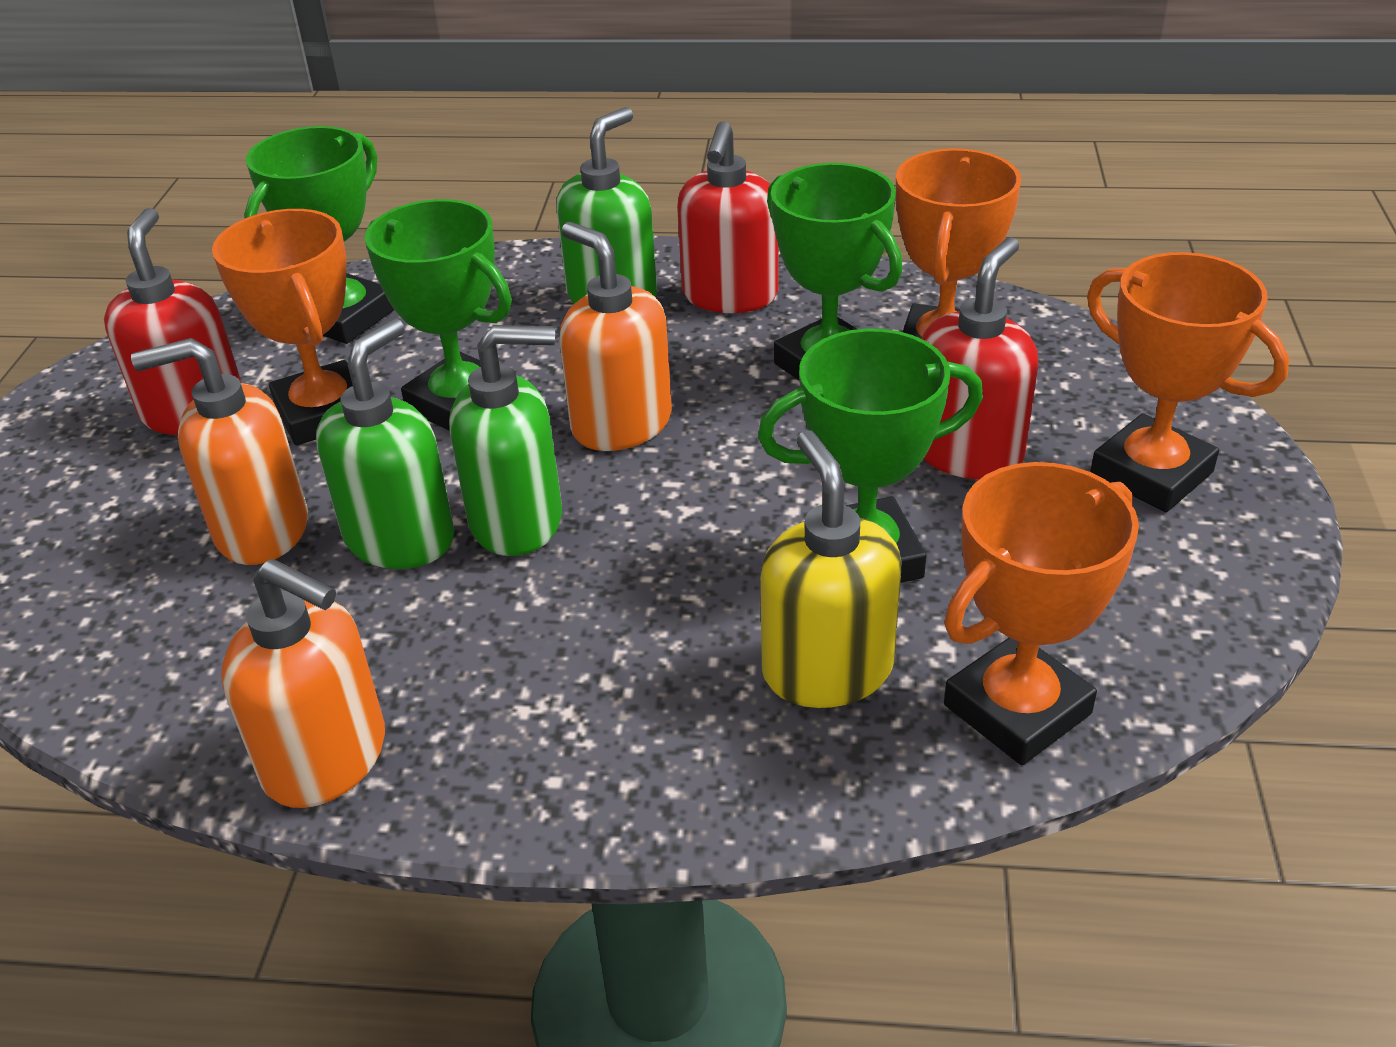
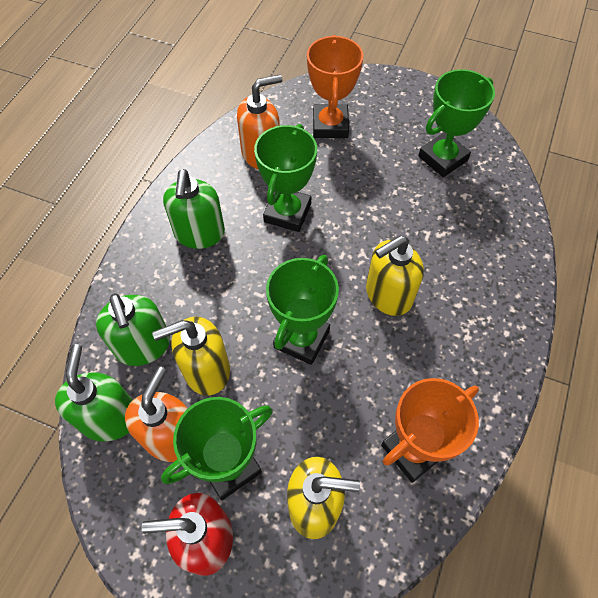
orange soap dispenser: 3 -> 2
orange trophy: 4 -> 2
red soap dispenser: 3 -> 1
yellow soap dispenser: 1 -> 3

